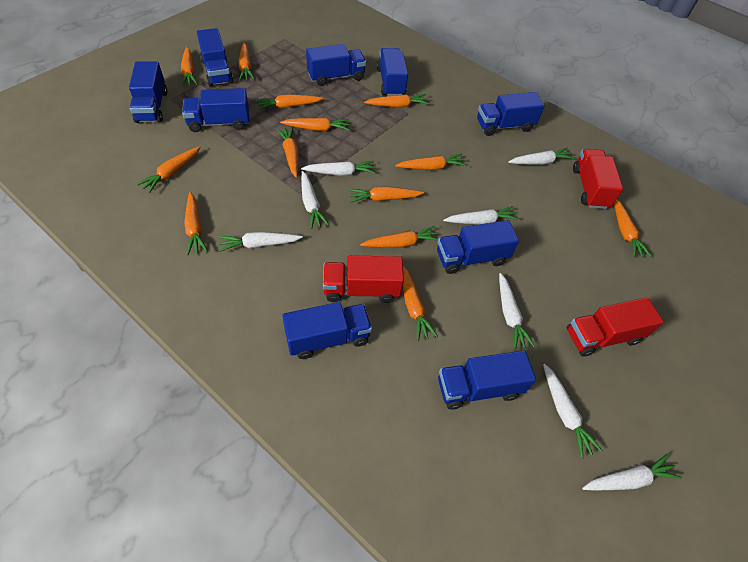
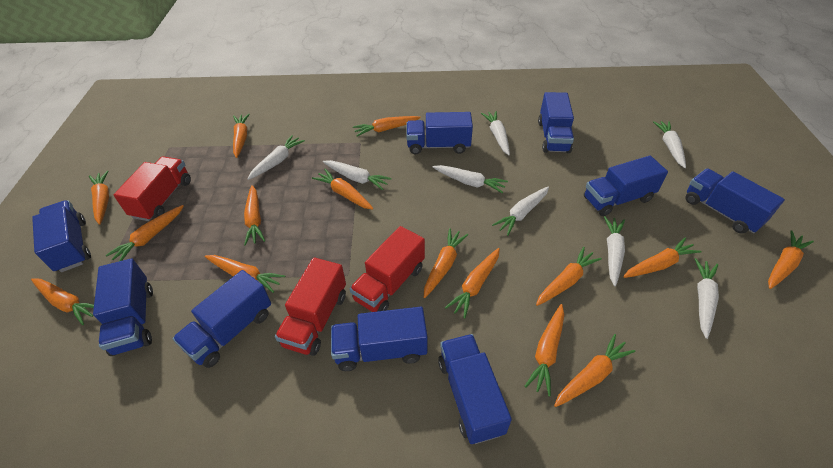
orange carrot: 13 -> 15

